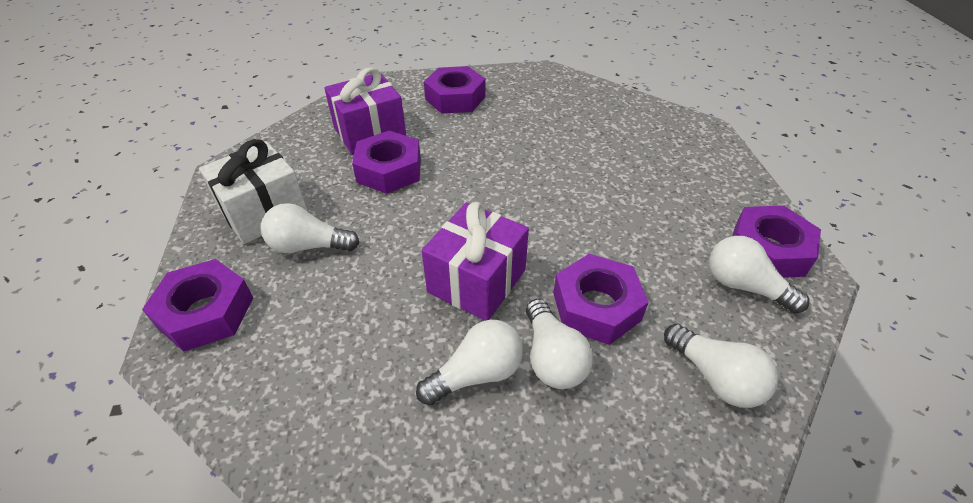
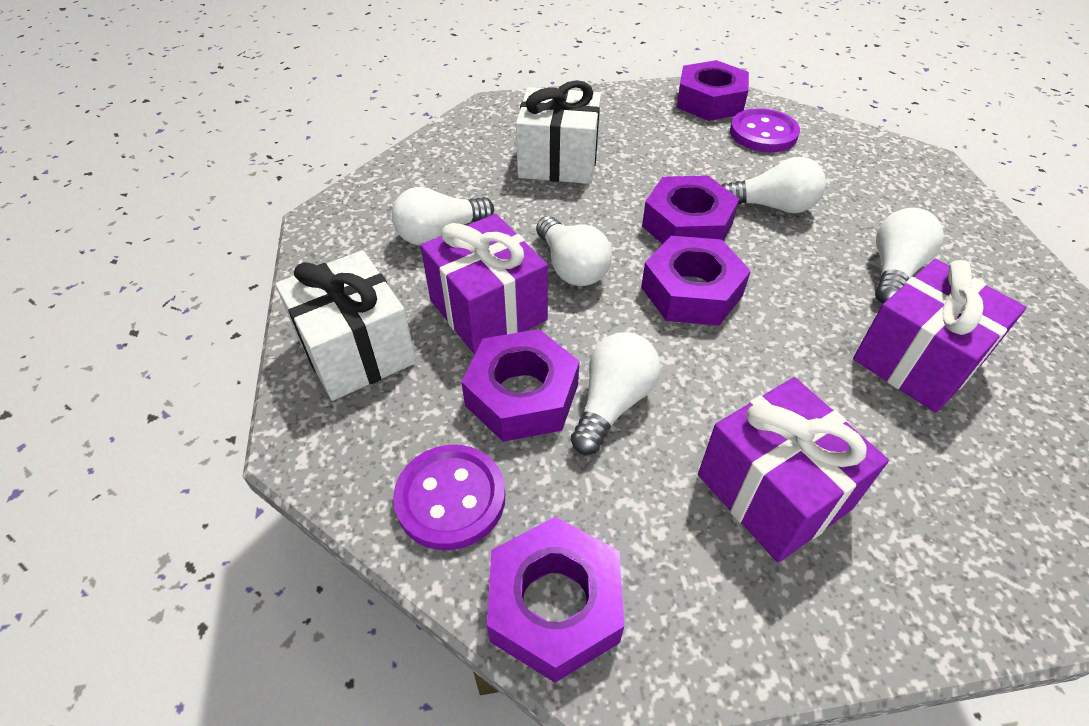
purple button: 0 -> 2
purple gift: 2 -> 3
white gift: 1 -> 2

